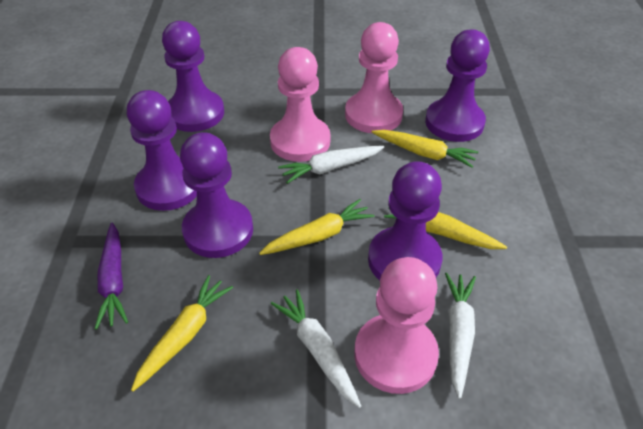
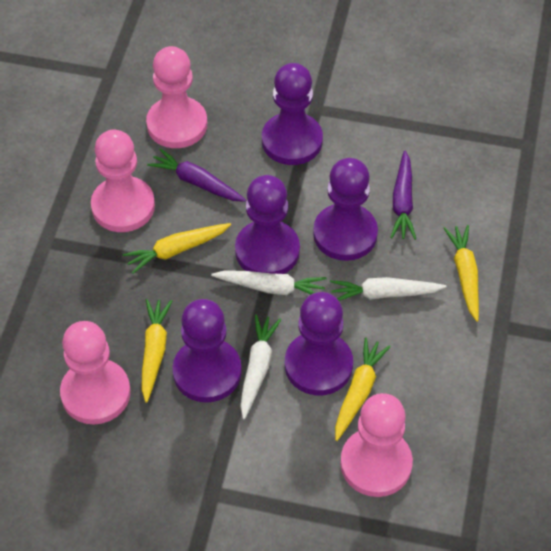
pink pawn: 3 -> 4
purple carrot: 1 -> 2

